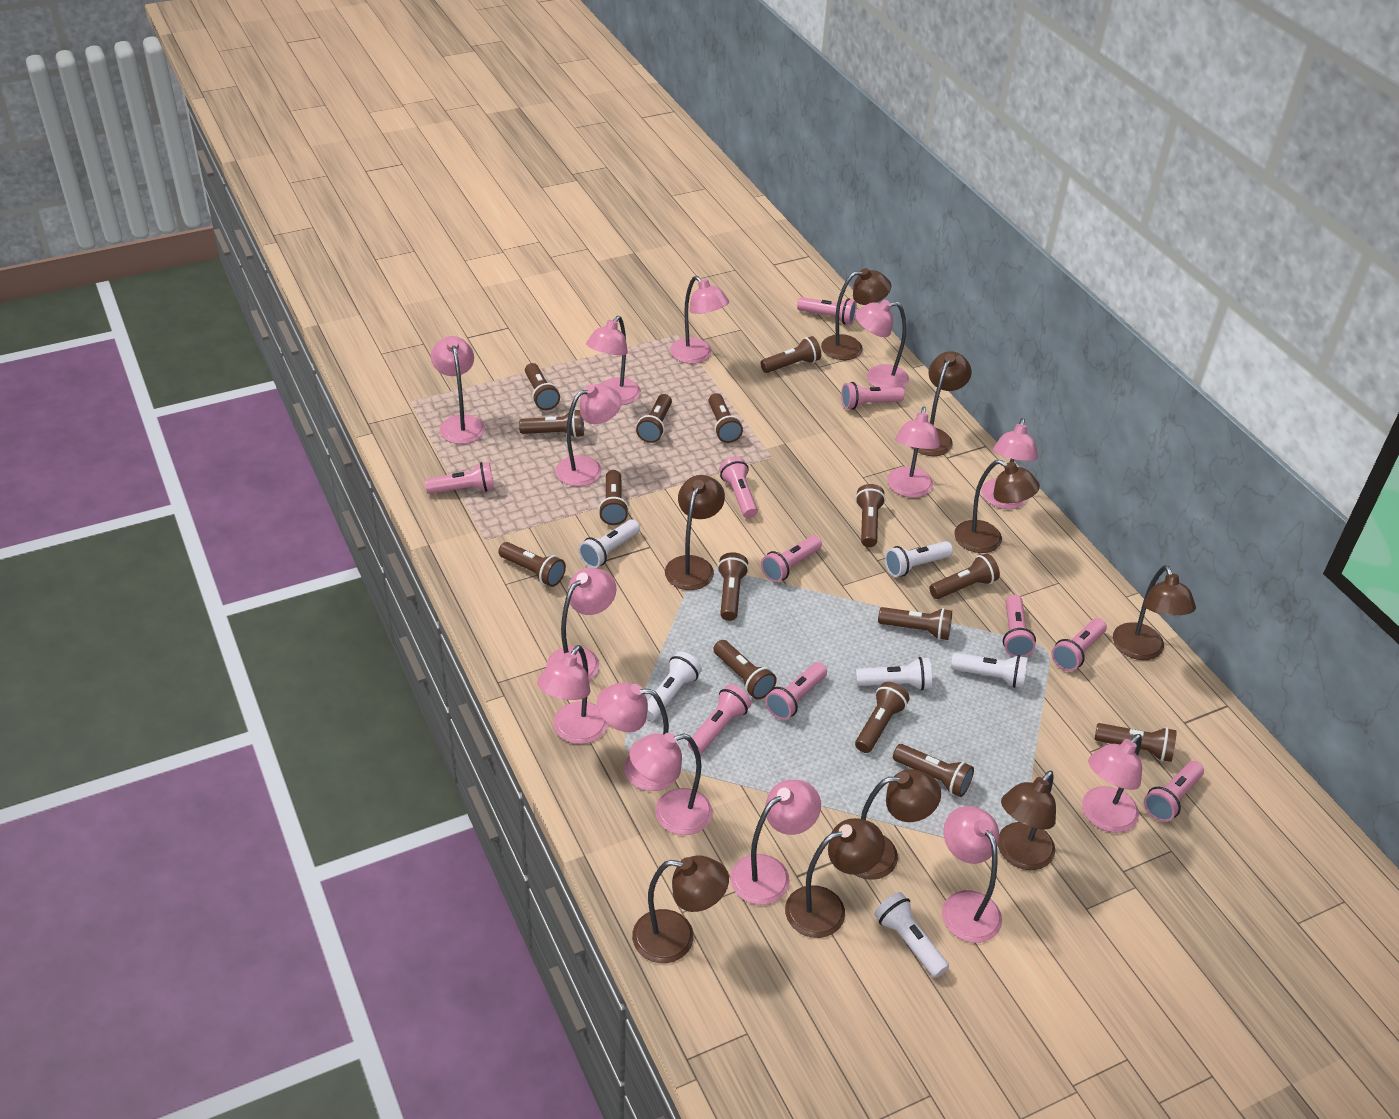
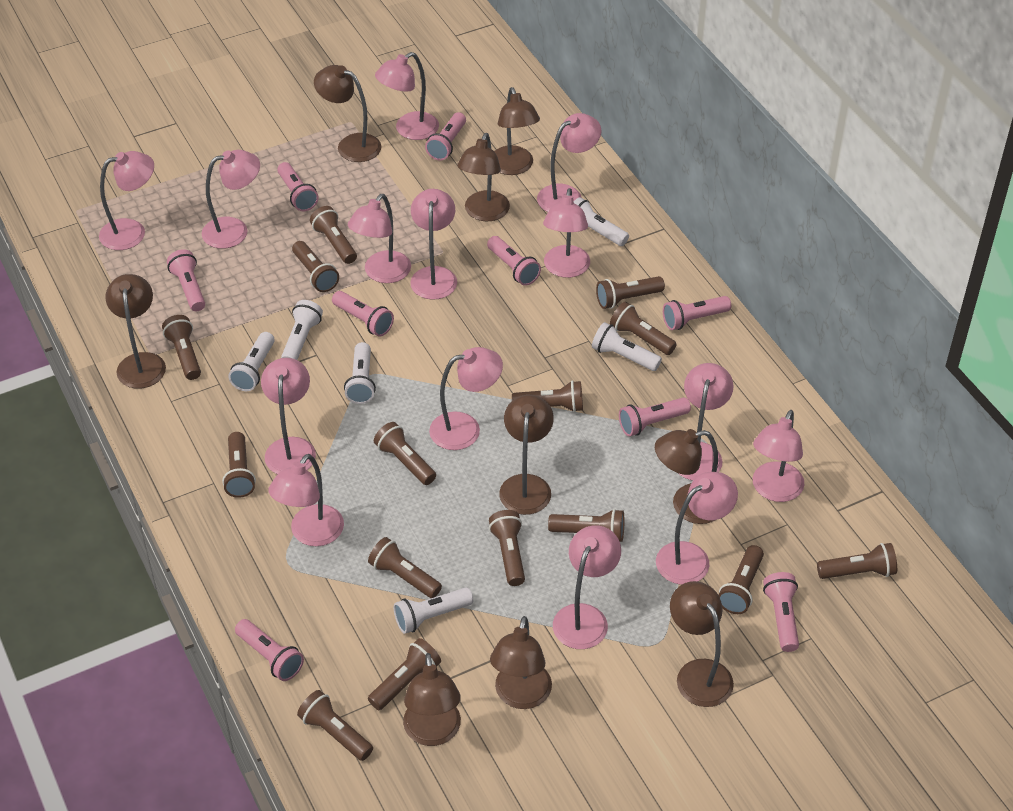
pink flashlight: 10 -> 9

